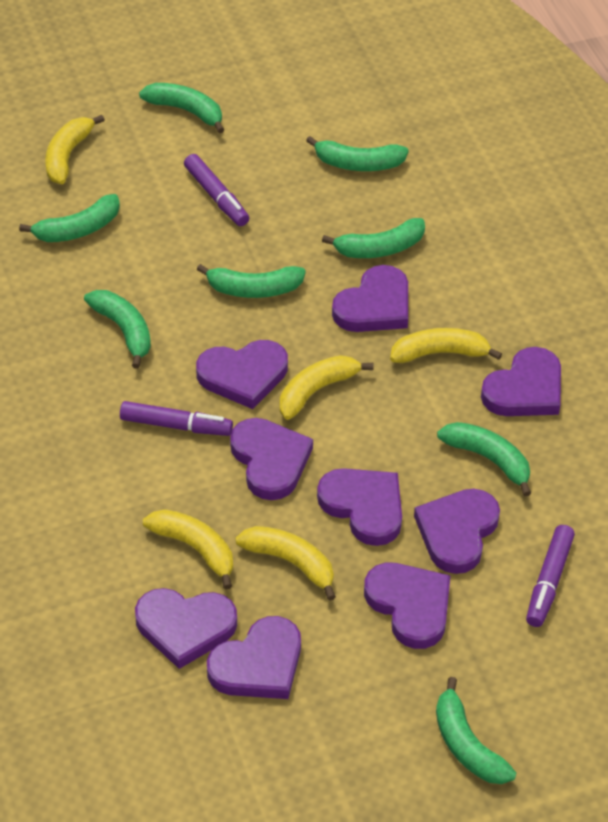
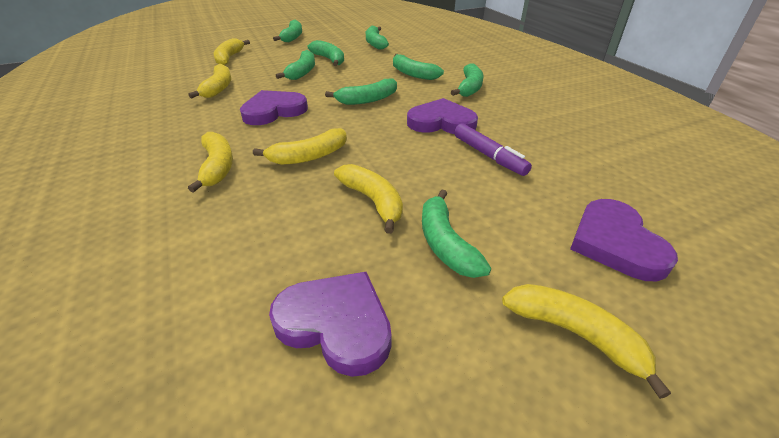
purple heart: 9 -> 4
purple marker: 3 -> 1
yellow banana: 5 -> 6

